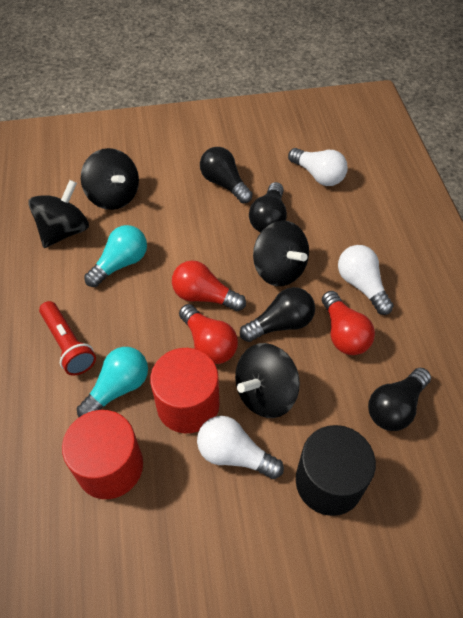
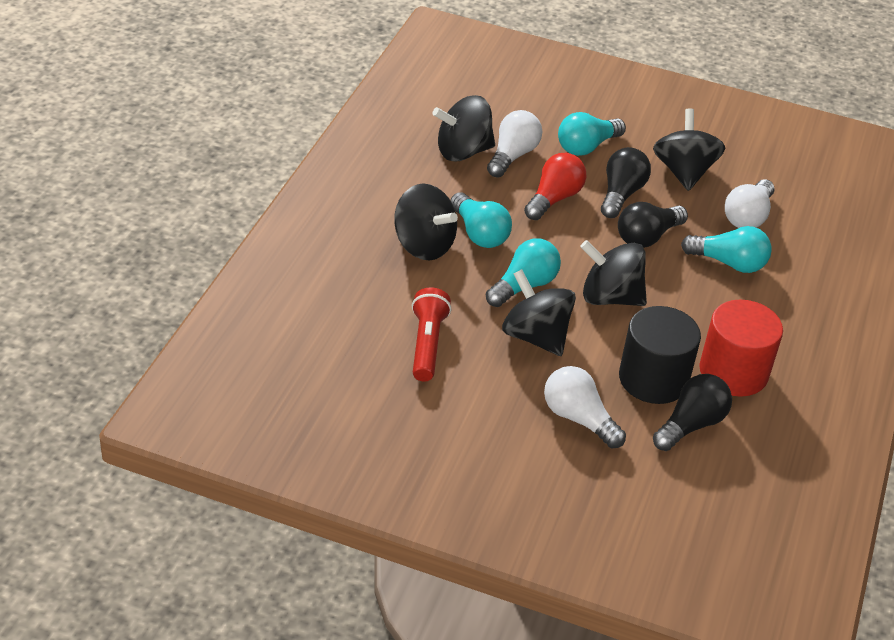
black light bulb: 4 -> 3
black spinning top: 4 -> 5
red cylinder: 2 -> 1
red light bulb: 3 -> 1
turquoise light bulb: 2 -> 4

